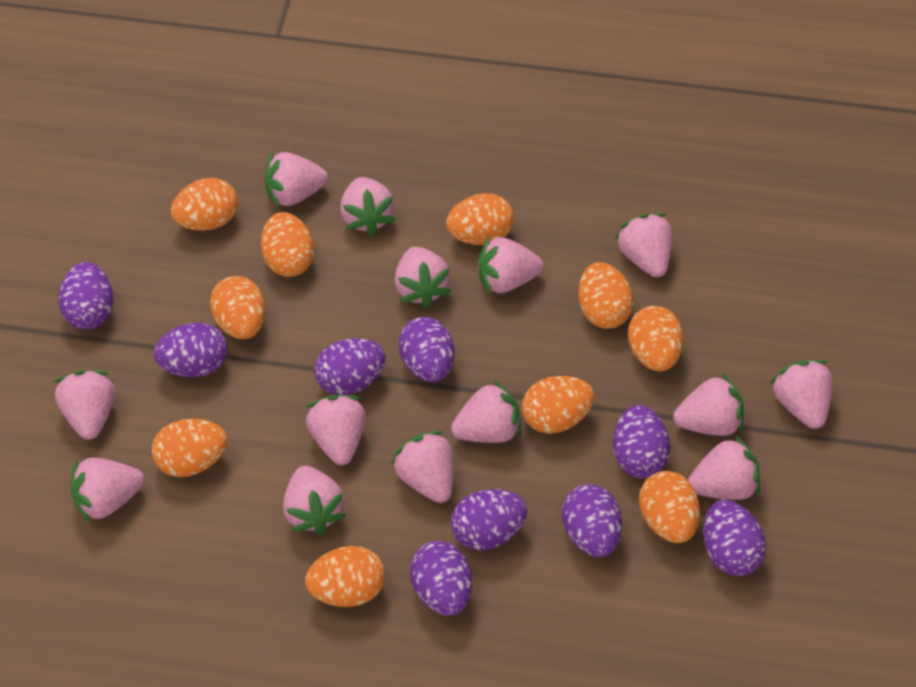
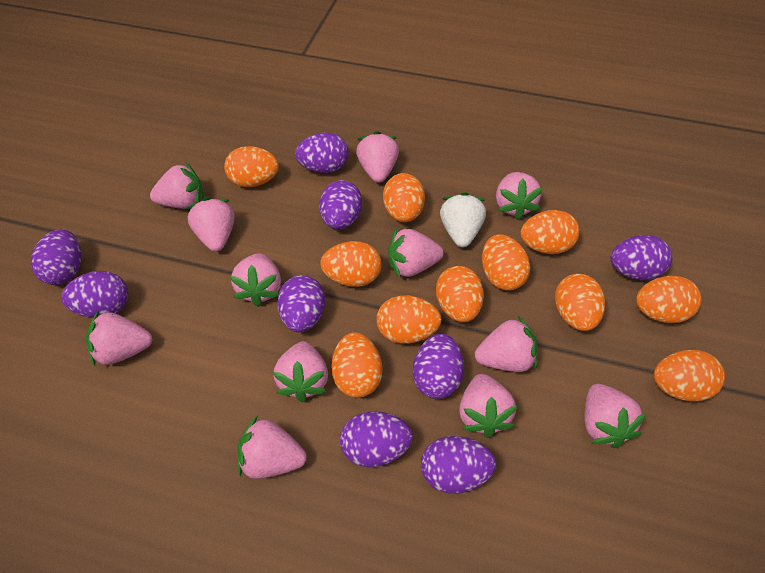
orange egg: 10 -> 11
pink strawberry: 14 -> 12
white strawberry: 0 -> 1

